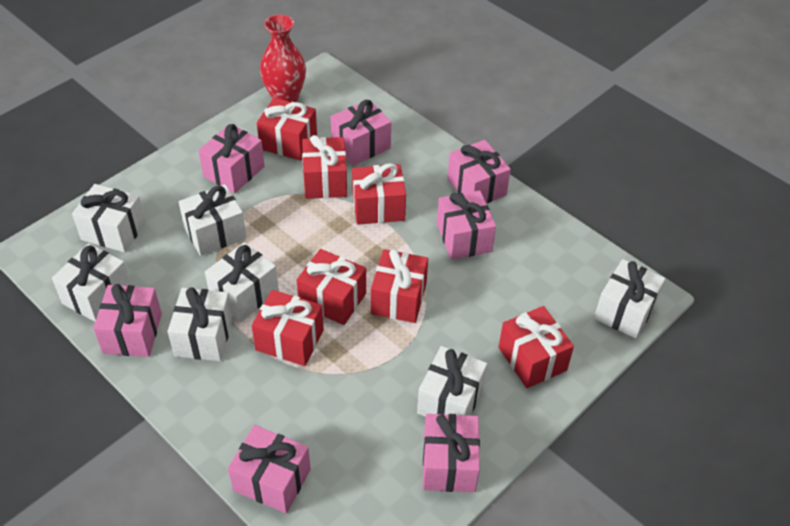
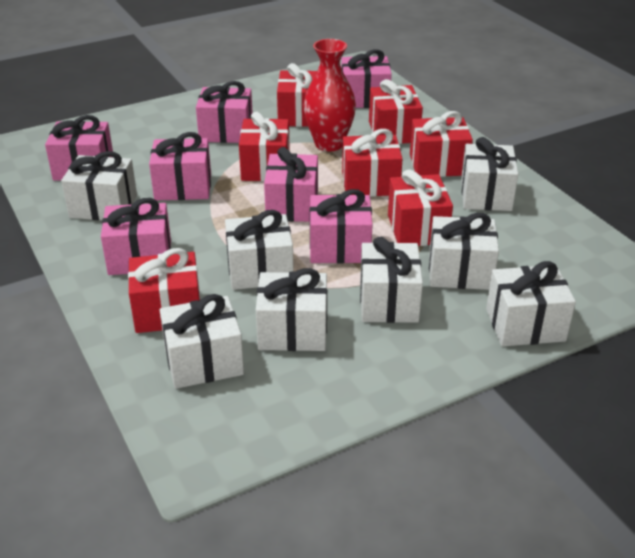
white gift: 7 -> 8

